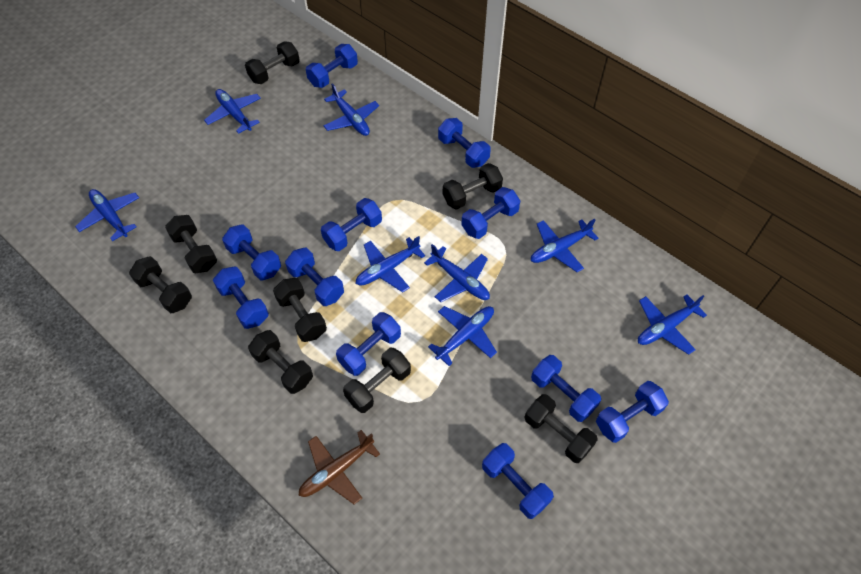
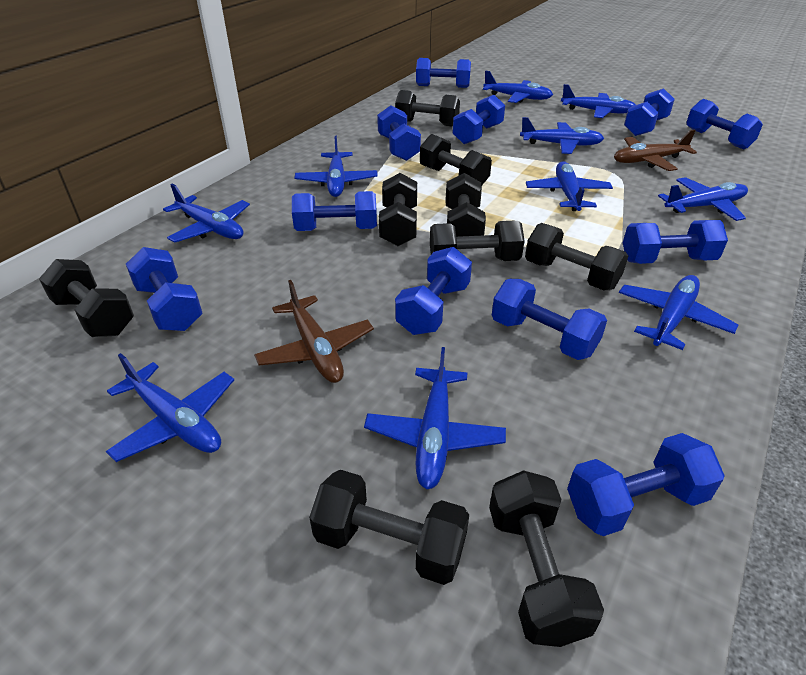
black dumbbell: 8 -> 9
blue plane: 8 -> 10
brown plane: 1 -> 2

